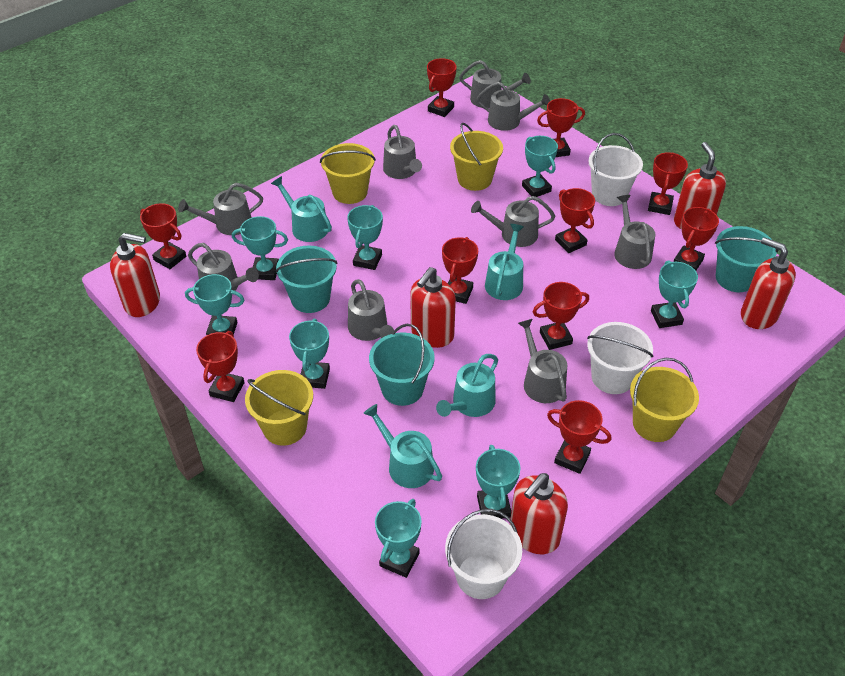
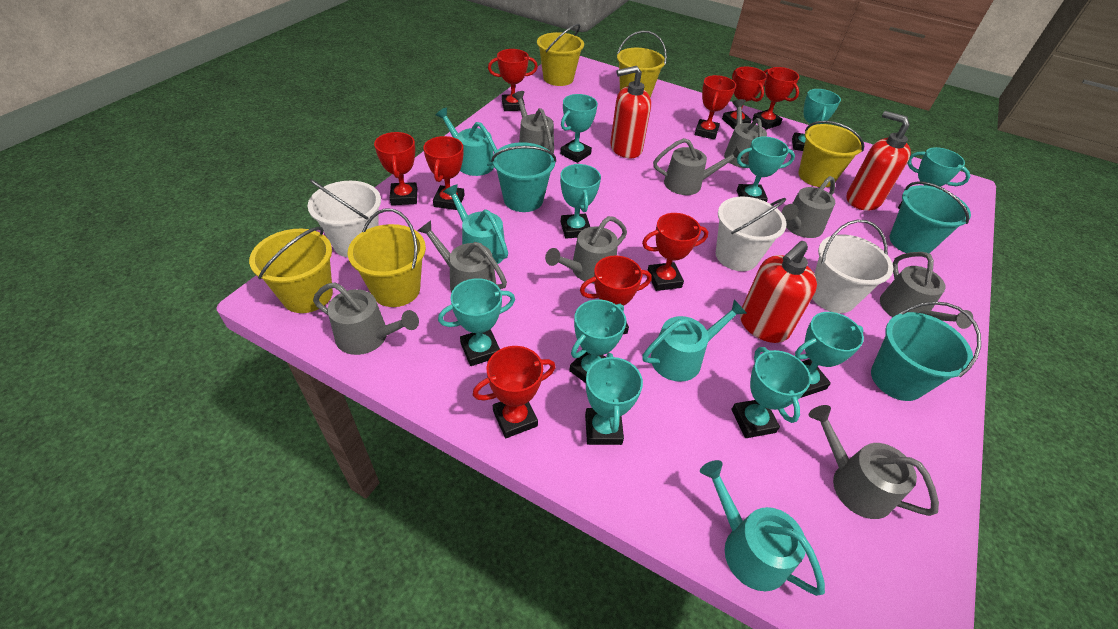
red soap dispenser: 5 -> 3
red trophy: 10 -> 9
turquoise trophy: 8 -> 10
yellow bucket: 4 -> 5

